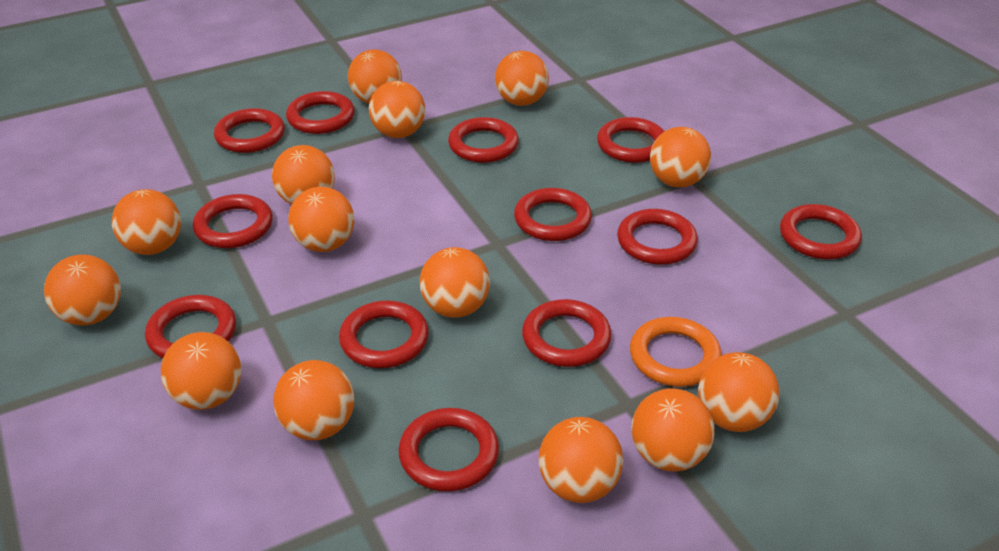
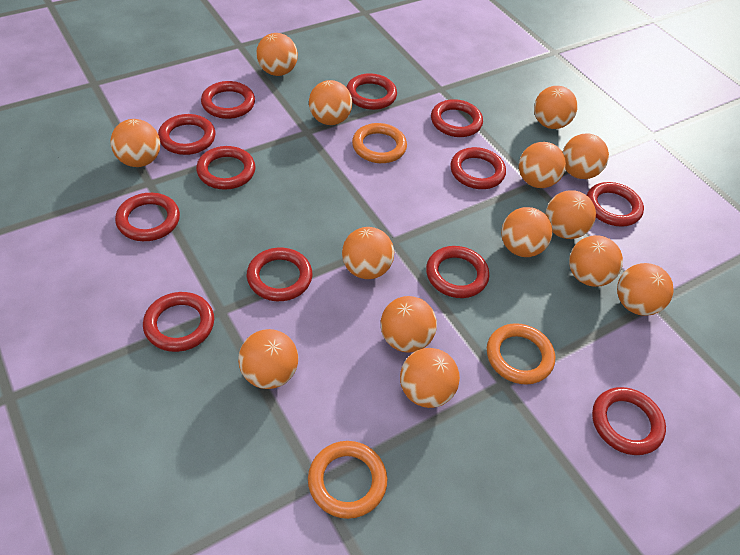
orange ring: 1 -> 3

